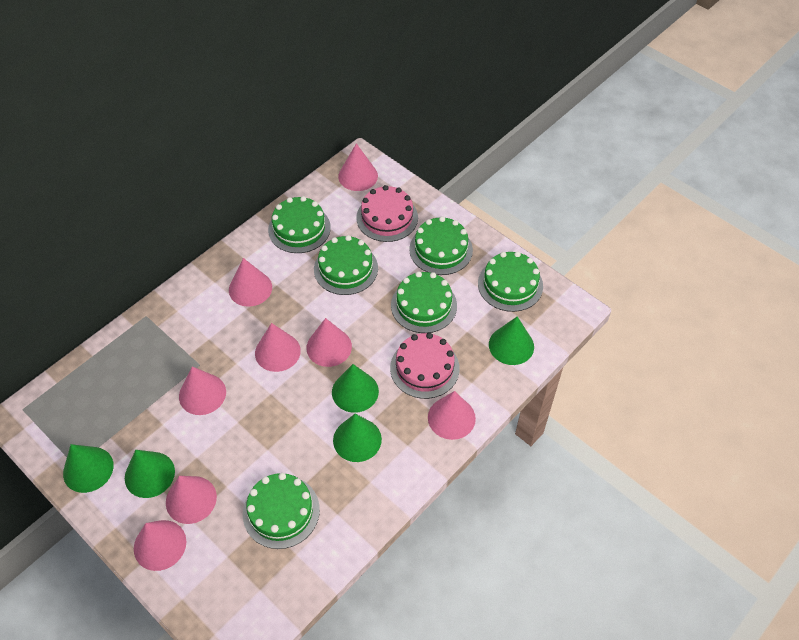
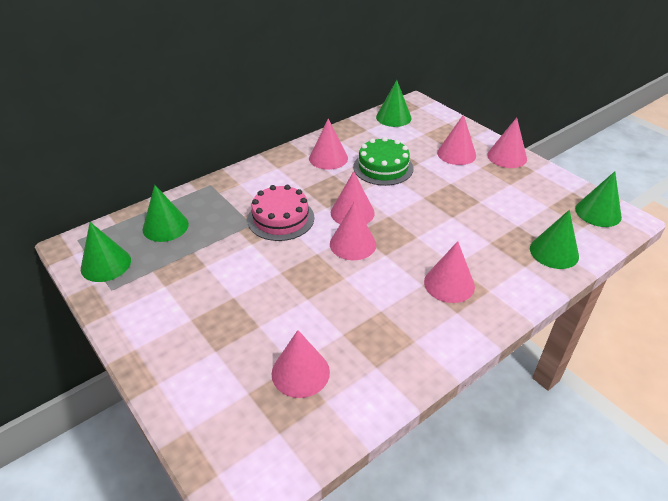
green cake: 6 -> 1
pink cake: 2 -> 1
pink cone: 8 -> 7

